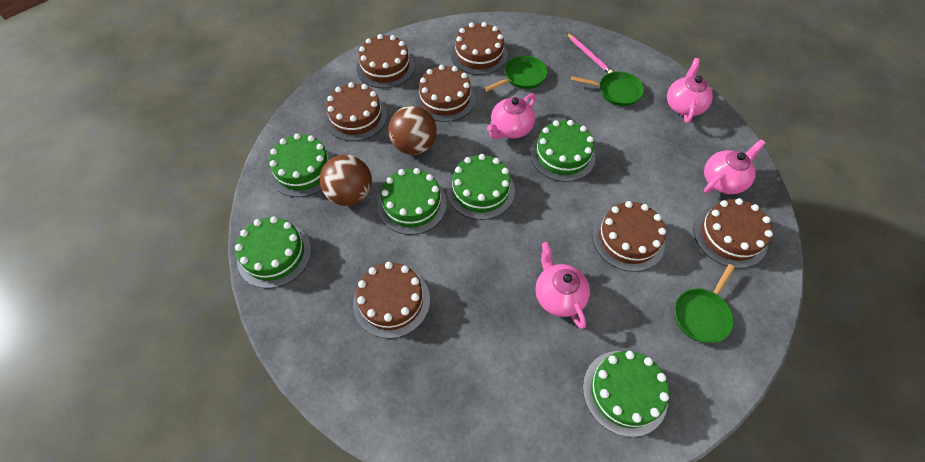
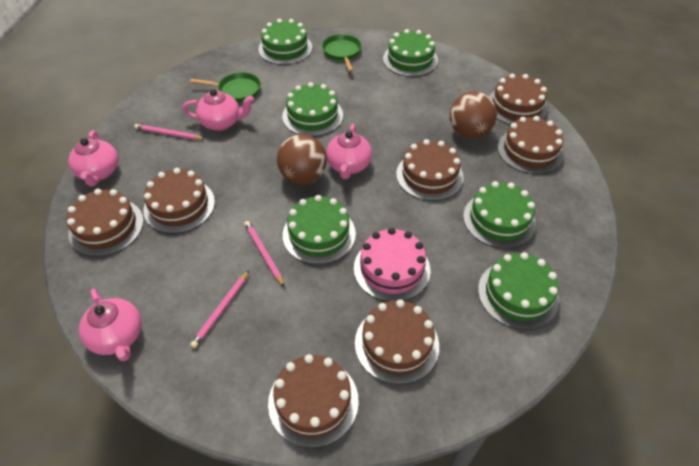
green pan: 3 -> 2
pink cake: 0 -> 1
pink pencil: 1 -> 3

